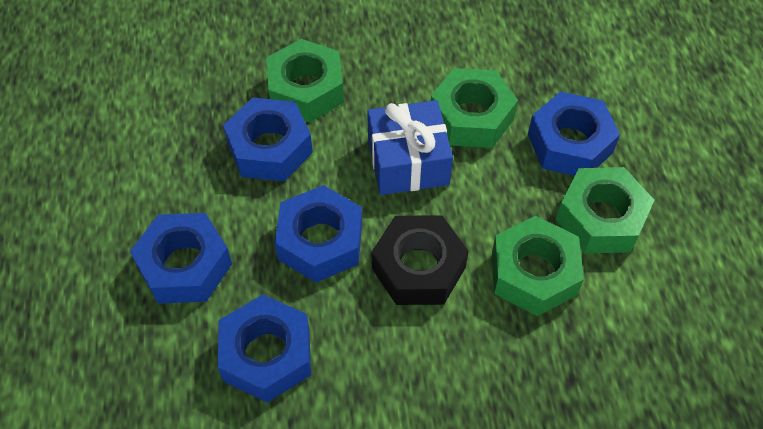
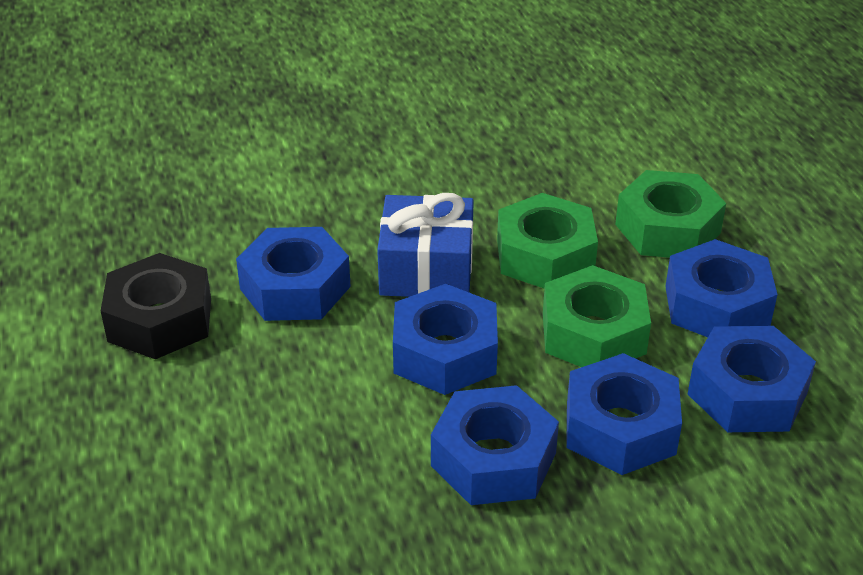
blue nut: 5 -> 6
green nut: 4 -> 3

